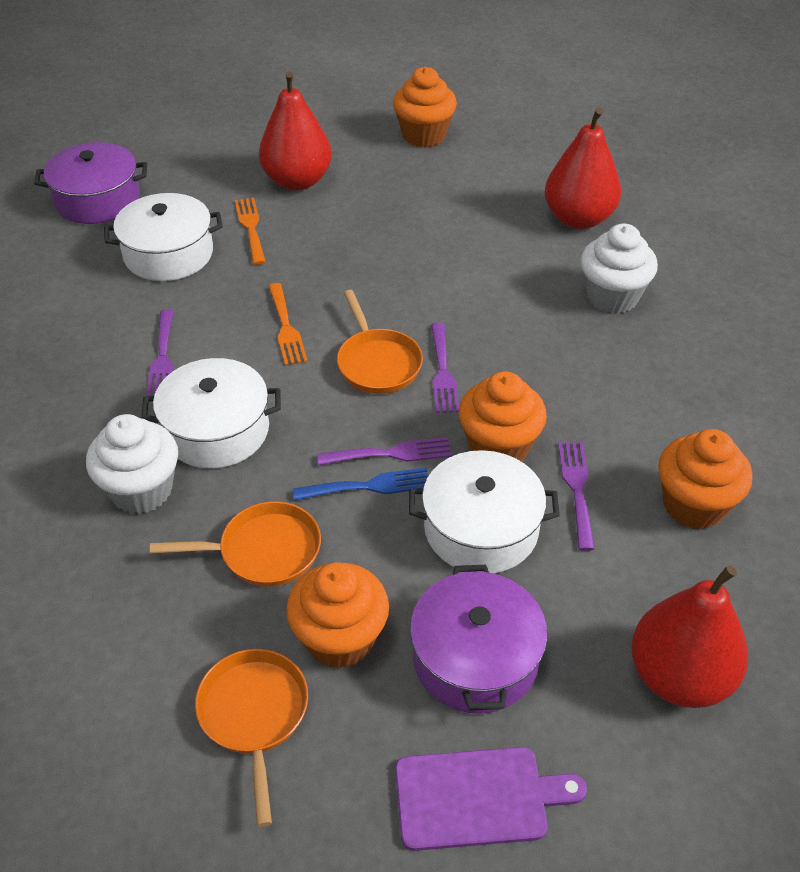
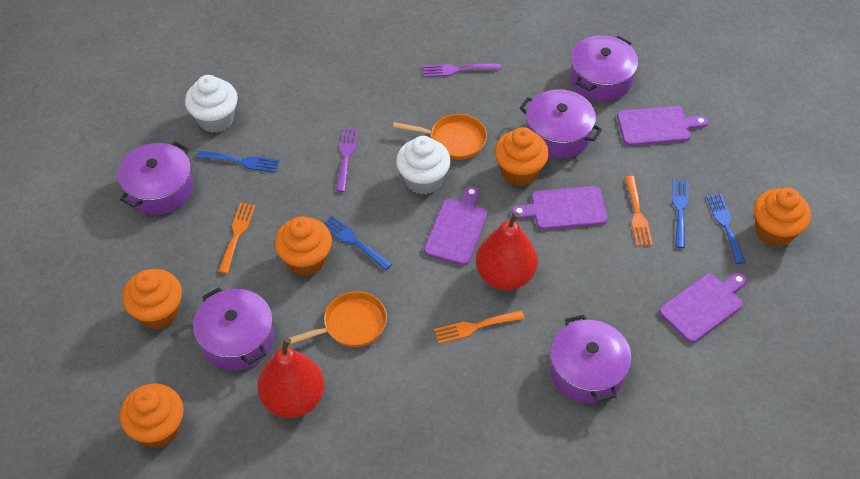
blue fork: 1 -> 4
orange cupcake: 4 -> 5
orange fork: 2 -> 3
orange pan: 3 -> 2
purple cutting board: 1 -> 4
purple fork: 4 -> 2
purple pot: 2 -> 5
red pear: 3 -> 2
white pot: 3 -> 0

